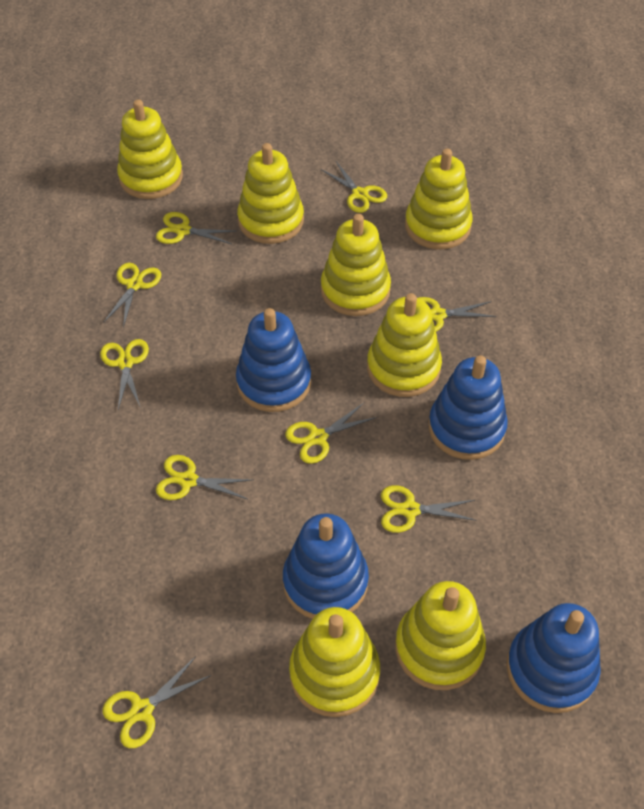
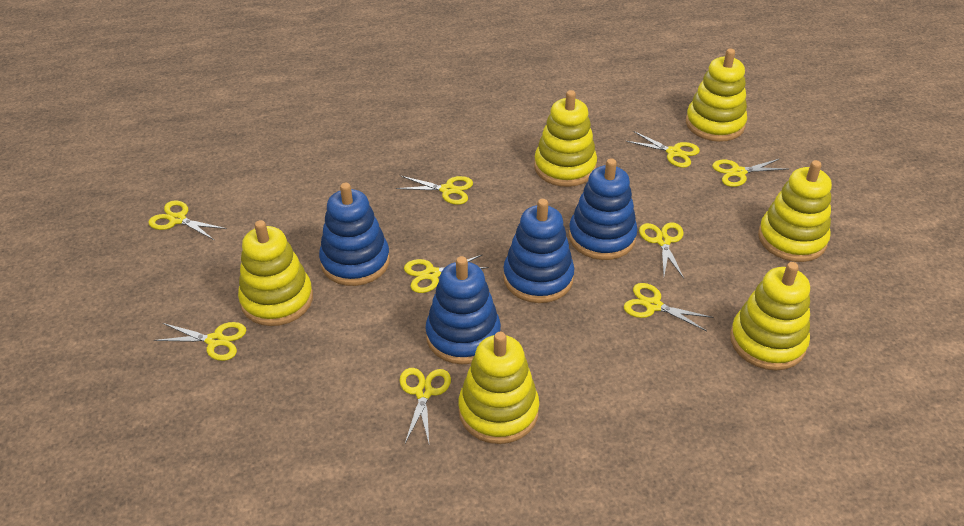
yellow stacking toy: 7 -> 6

